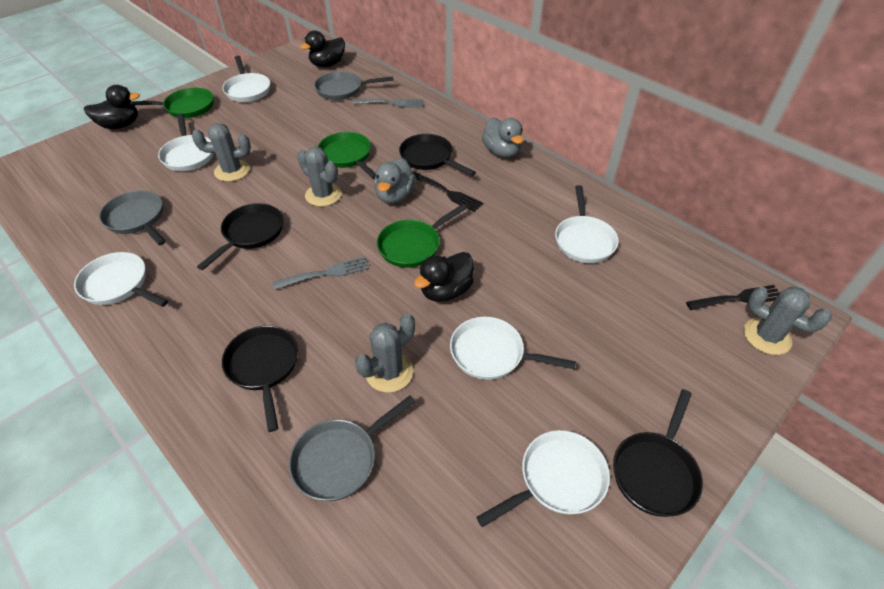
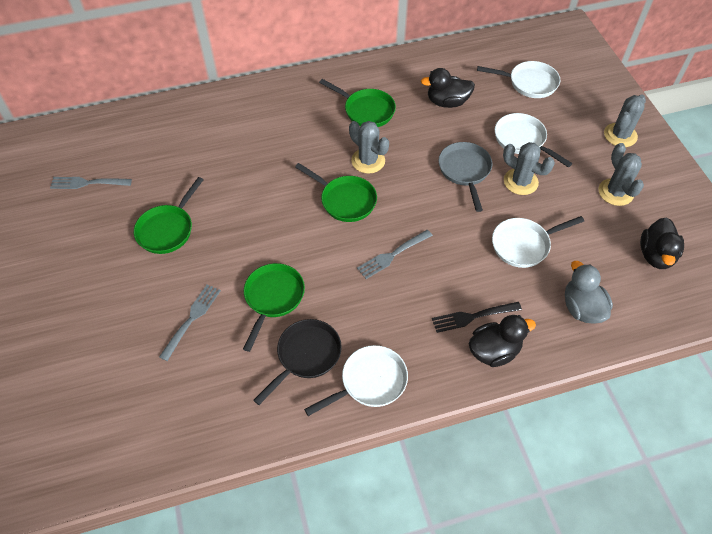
black fork: 2 -> 1
black pan: 4 -> 1
green pan: 3 -> 4
grey duck: 2 -> 1
grey fork: 2 -> 3
grey pan: 3 -> 1
white pan: 6 -> 4

